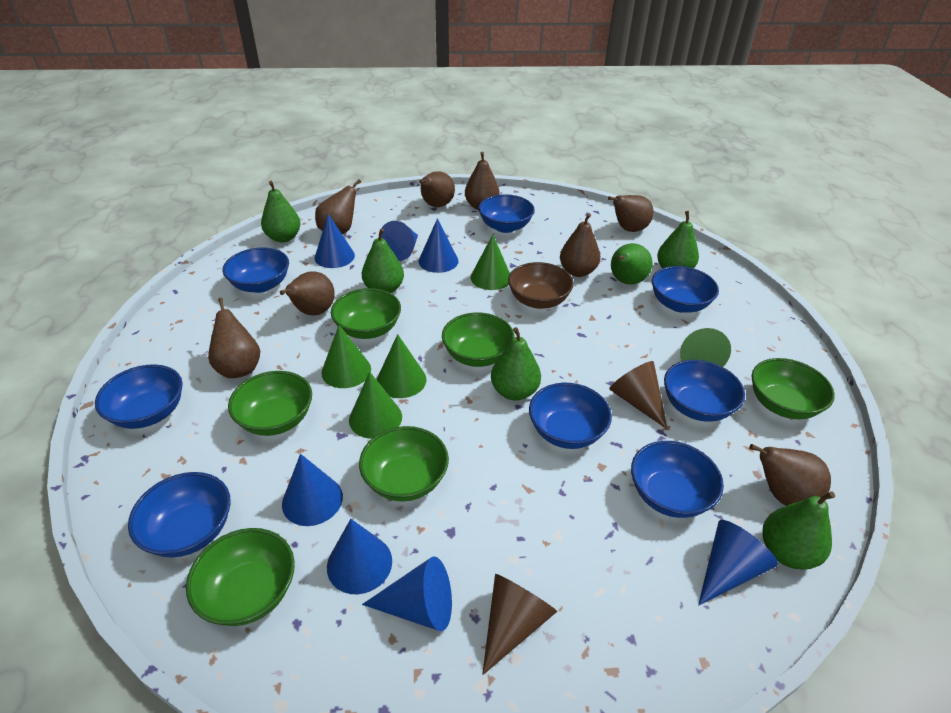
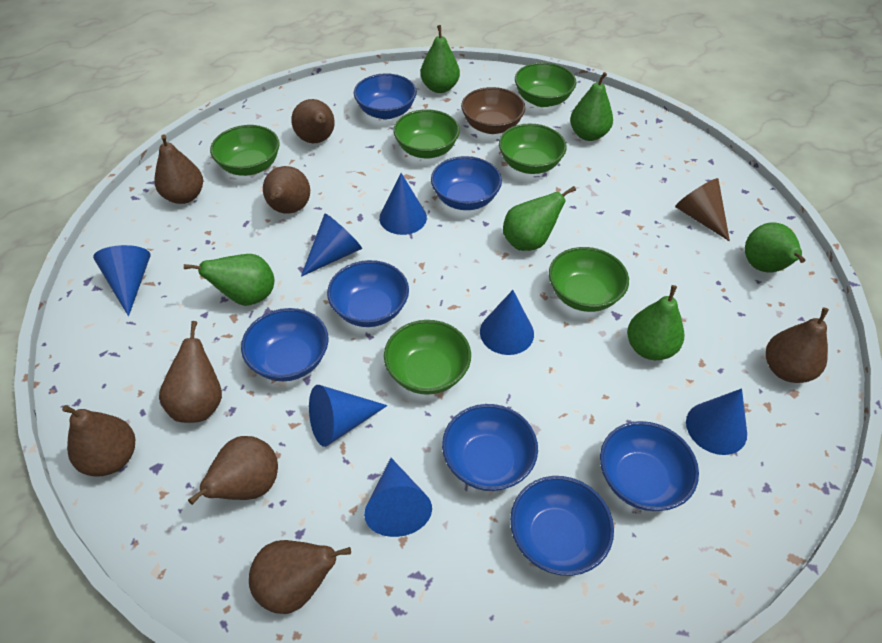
blue bowl: 8 -> 7
brown cone: 2 -> 1
green cone: 5 -> 0

